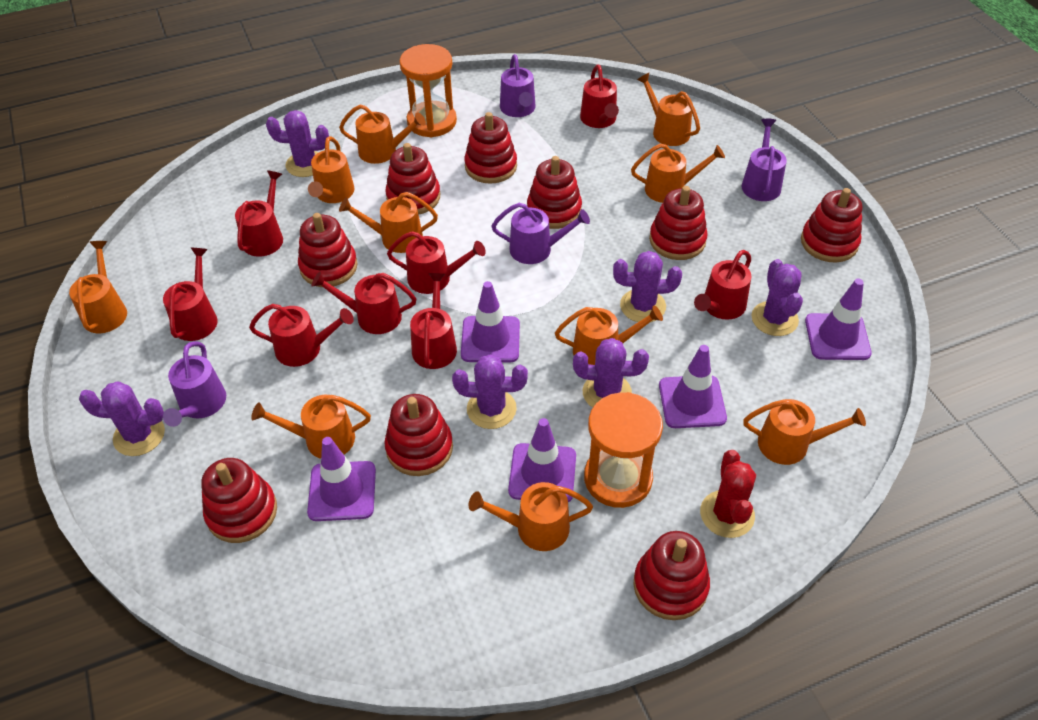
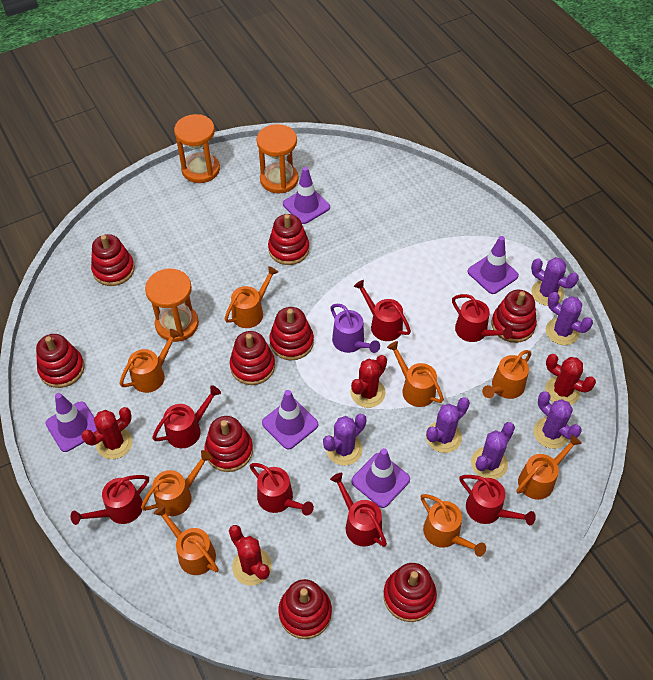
orange hourglass: 2 -> 3
orange watering can: 10 -> 8
purple watering can: 4 -> 1
red cactus: 1 -> 4
red watering can: 8 -> 7

